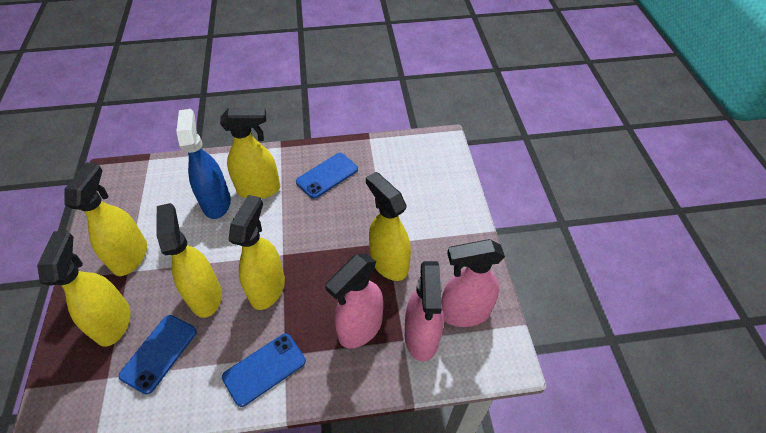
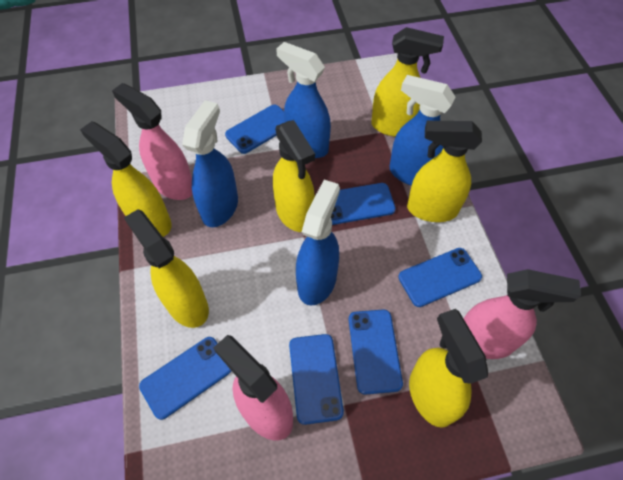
blue phone: 3 -> 6
blue spray bottle: 1 -> 4

